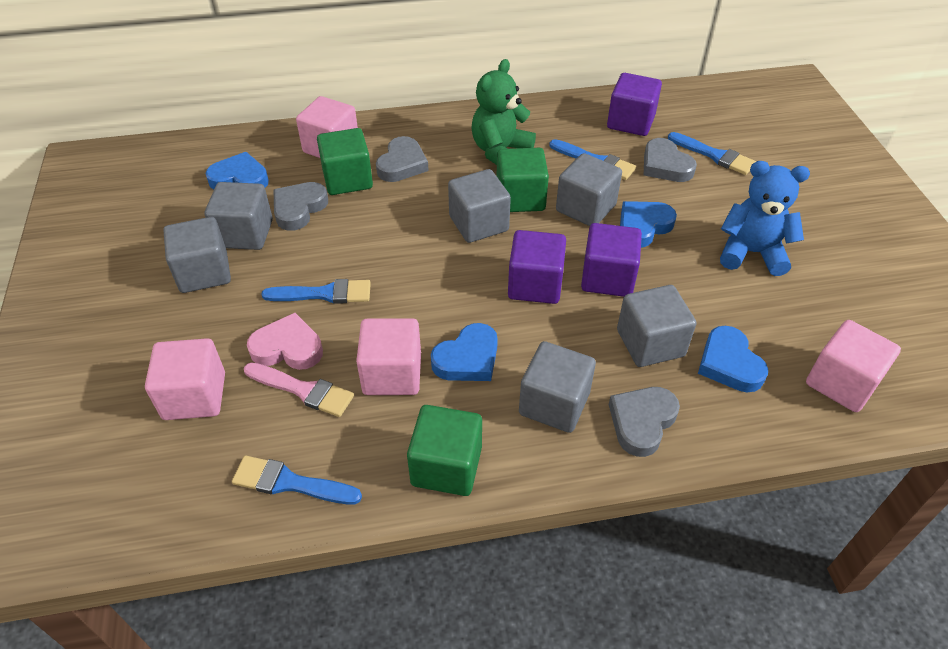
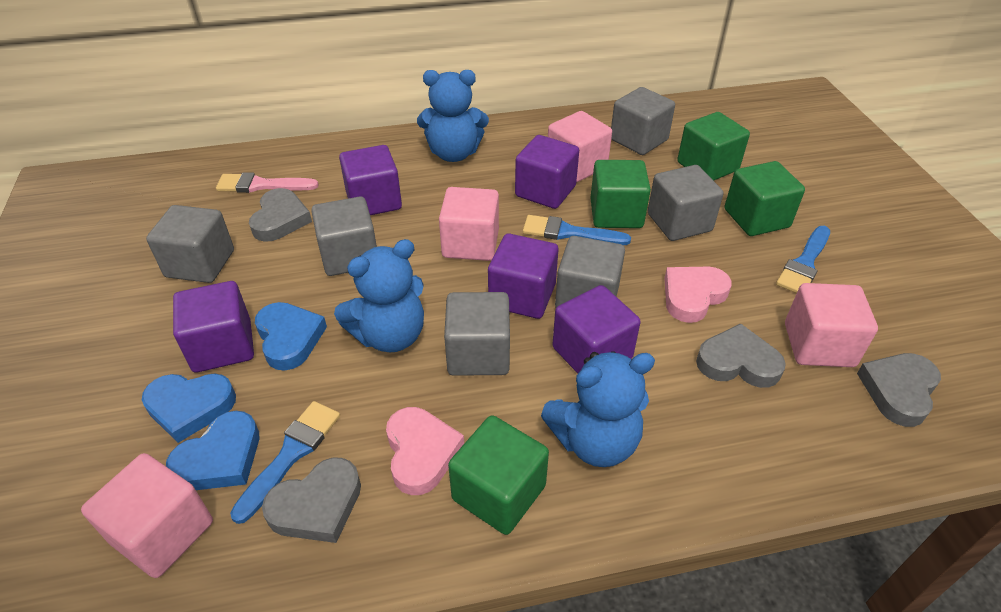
blue brush: 4 -> 3
blue heart: 4 -> 3
blue teddy bear: 1 -> 3
green cube: 3 -> 4
green teddy bear: 1 -> 0
pink heart: 1 -> 2
purple cube: 3 -> 5

